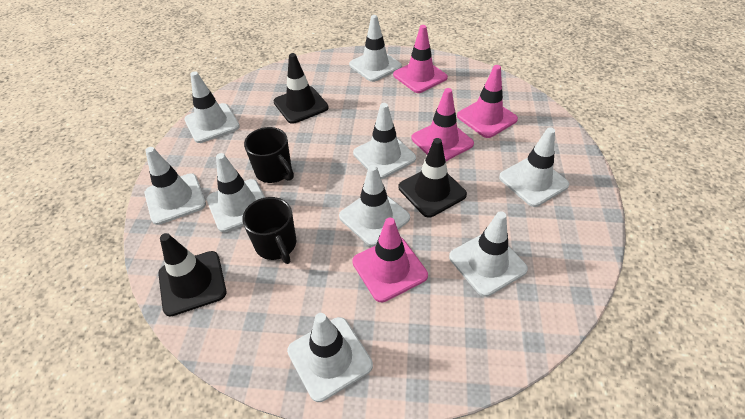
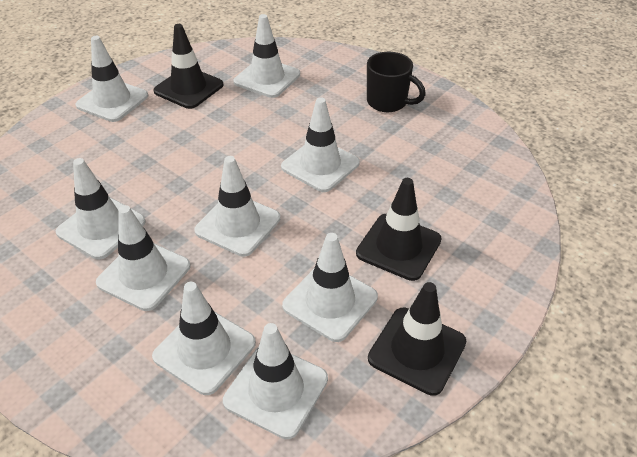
black mug: 2 -> 1
pink traffic cone: 4 -> 0

